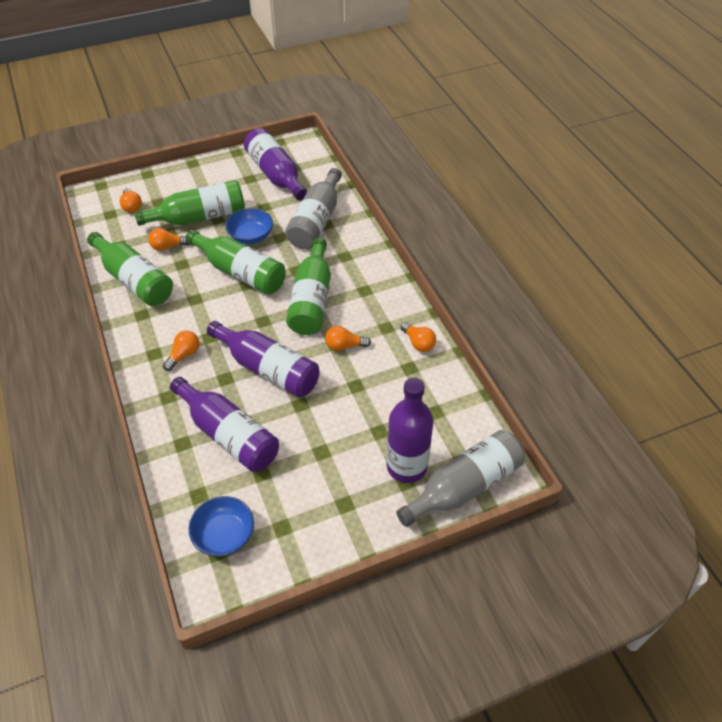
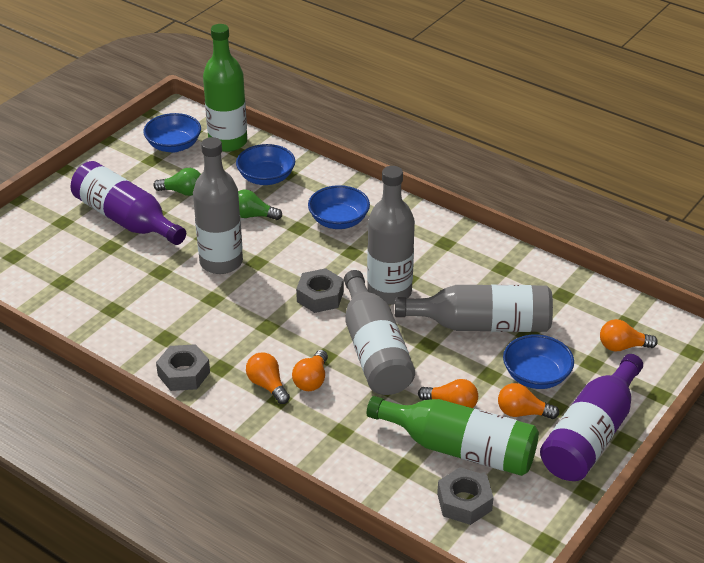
blue bowl: 2 -> 4
green bottle: 4 -> 2
green light bulb: 0 -> 2
grey bottle: 2 -> 4
grey nut: 0 -> 3
purple bottle: 4 -> 2

